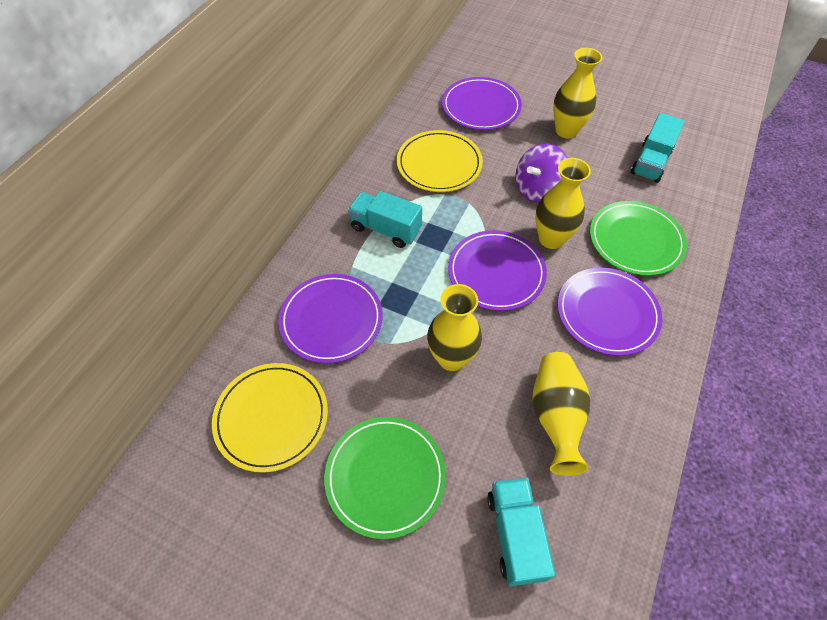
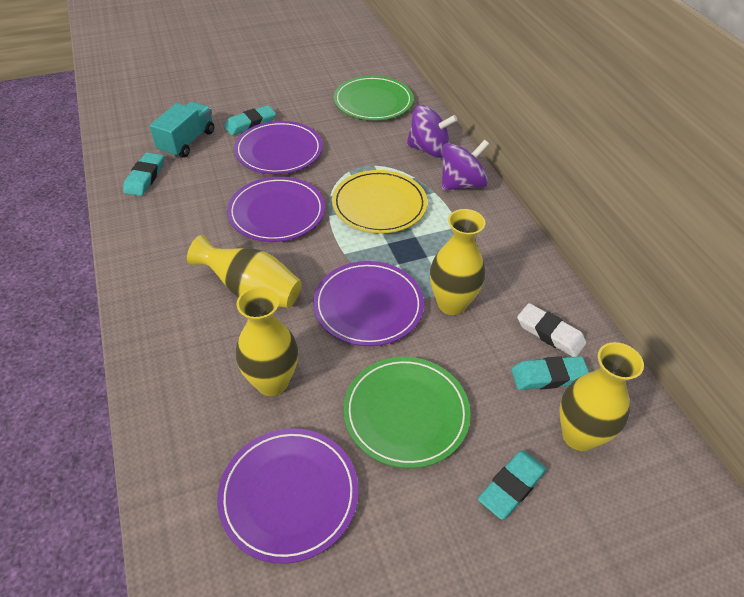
purple spinning top: 1 -> 2
turquoise eraser: 0 -> 4
turquoise truck: 3 -> 1
white eraser: 0 -> 1
yellow plate: 2 -> 1

